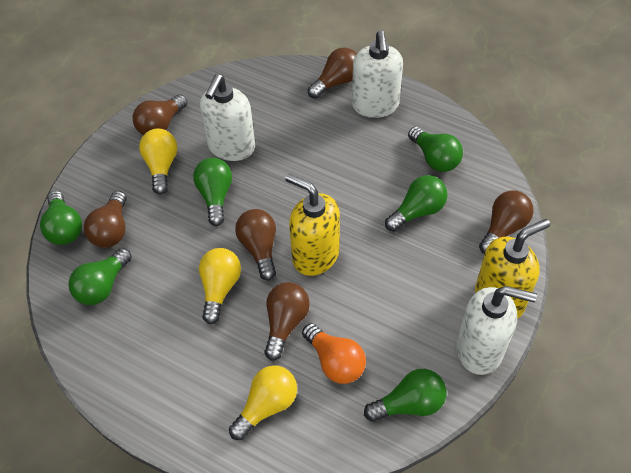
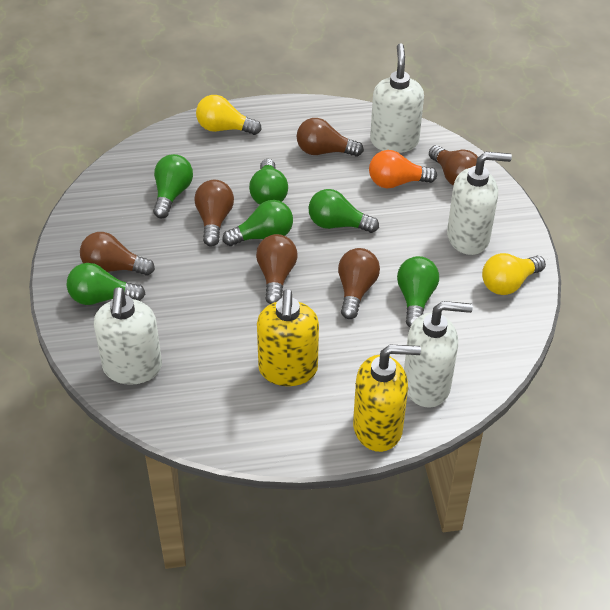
white soap dispenser: 3 -> 4
yellow light bulb: 3 -> 2

